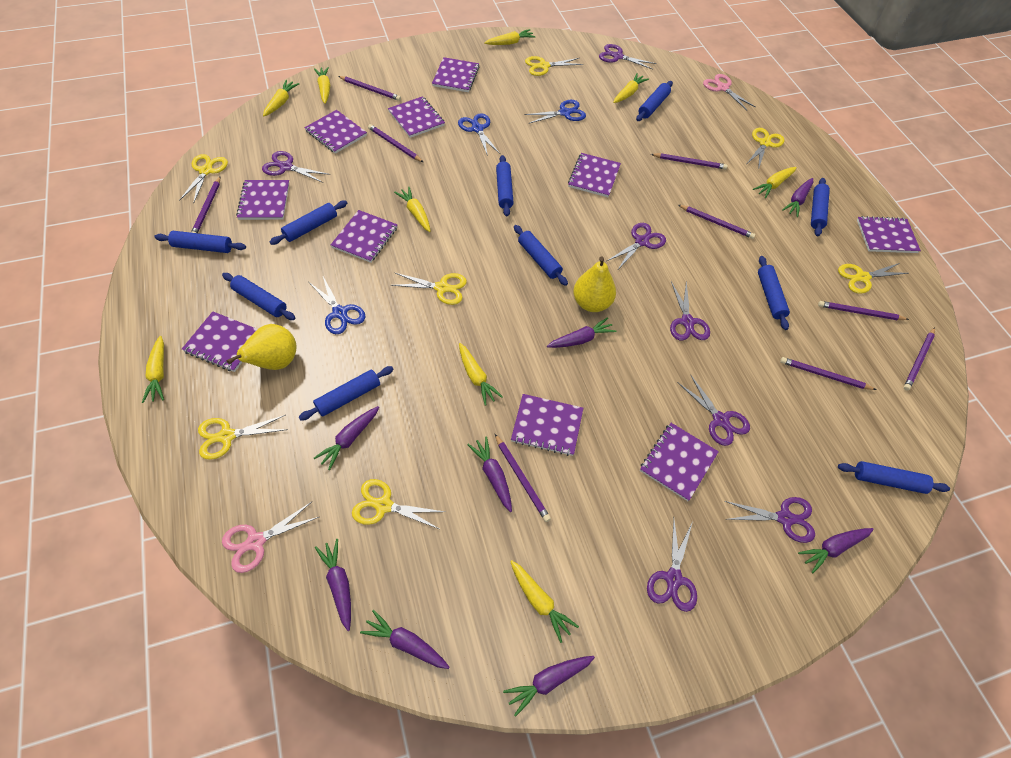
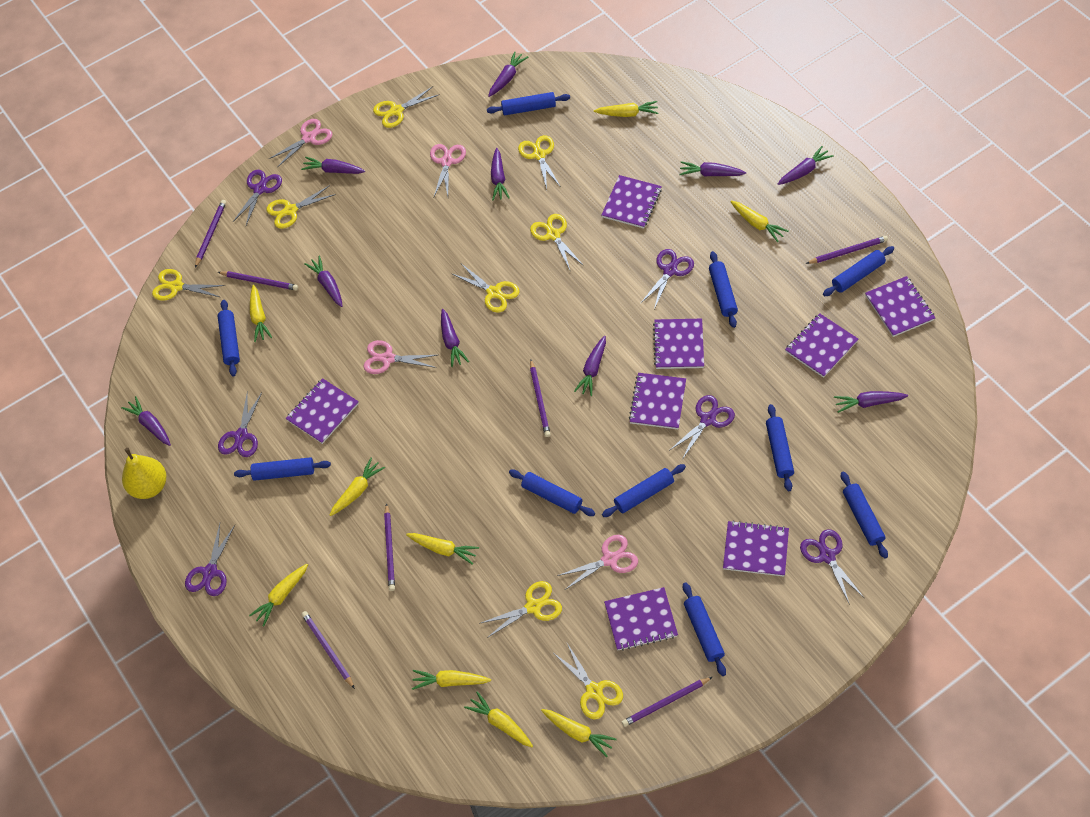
blue scissors: 3 -> 0
pink scissors: 2 -> 4
purple carrot: 8 -> 10
purple notebook: 10 -> 8
purple pencil: 9 -> 7
purple scissors: 7 -> 6
yellow pear: 2 -> 1
yellow scissors: 7 -> 8

